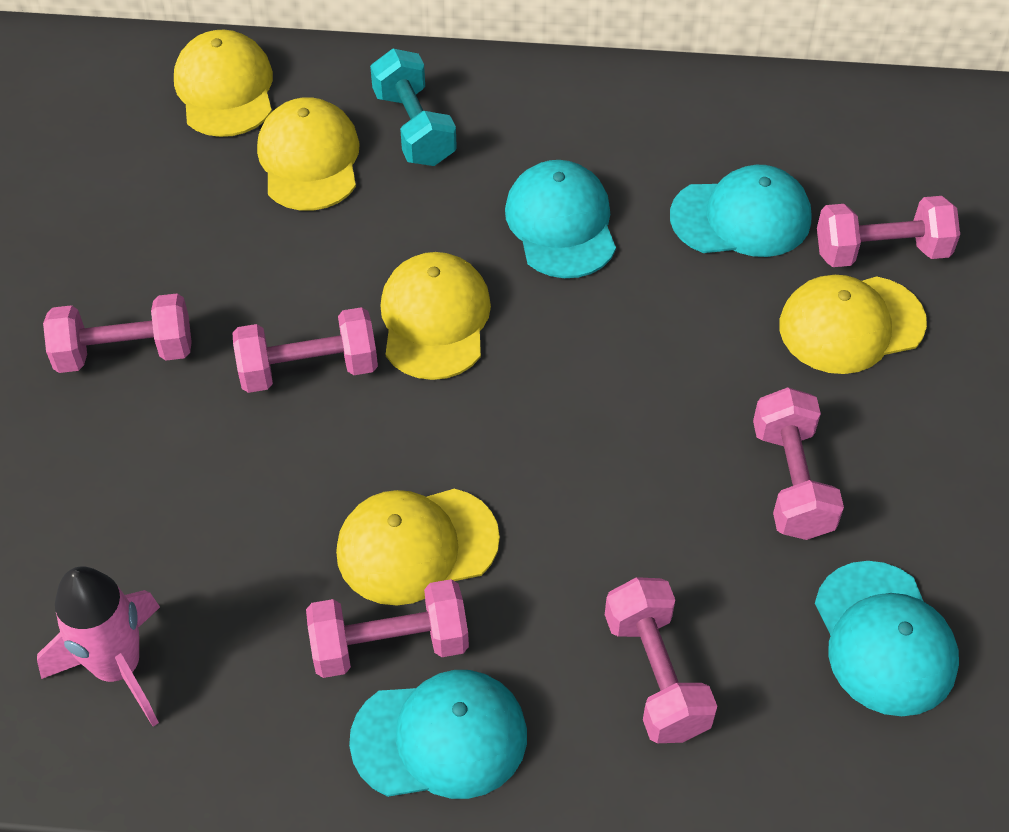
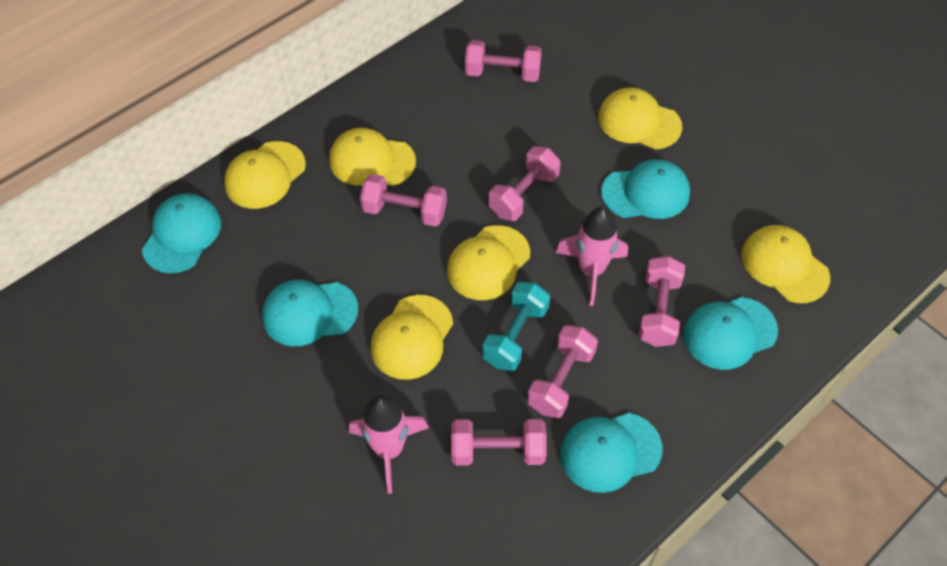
pink rocket: 1 -> 2
turquoise cap: 4 -> 5
yellow cap: 5 -> 6

